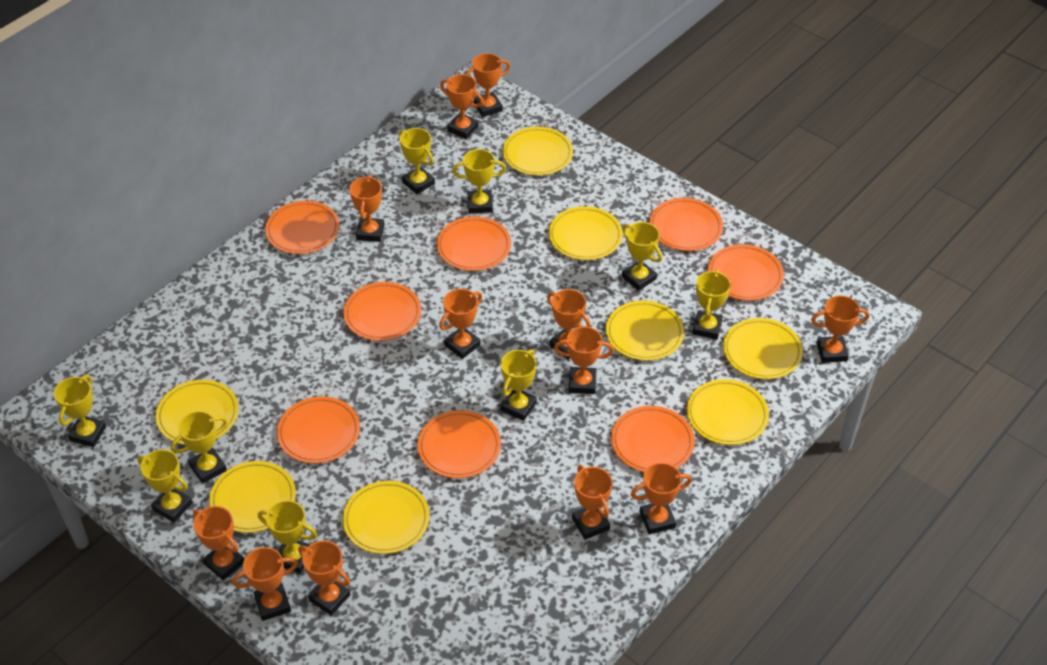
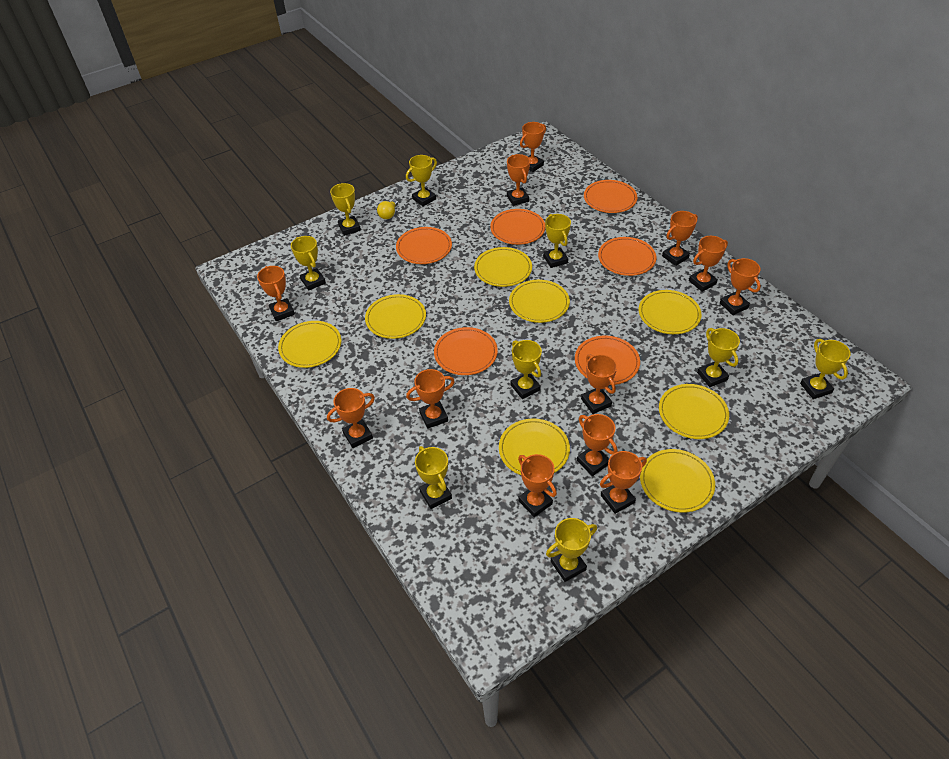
orange plate: 8 -> 6
yellow light bulb: 0 -> 1

